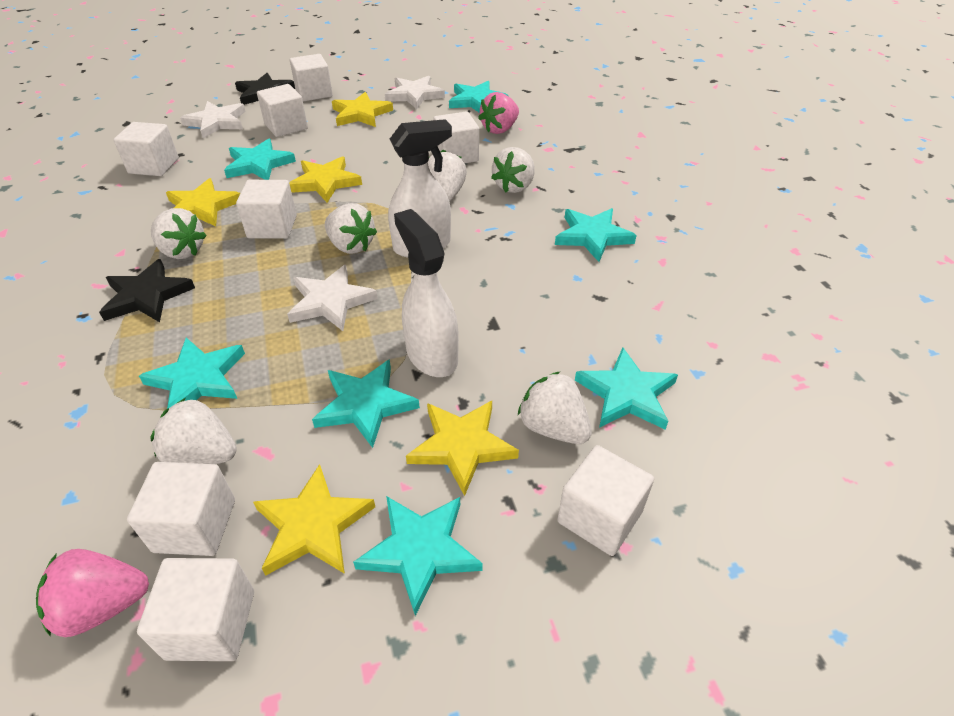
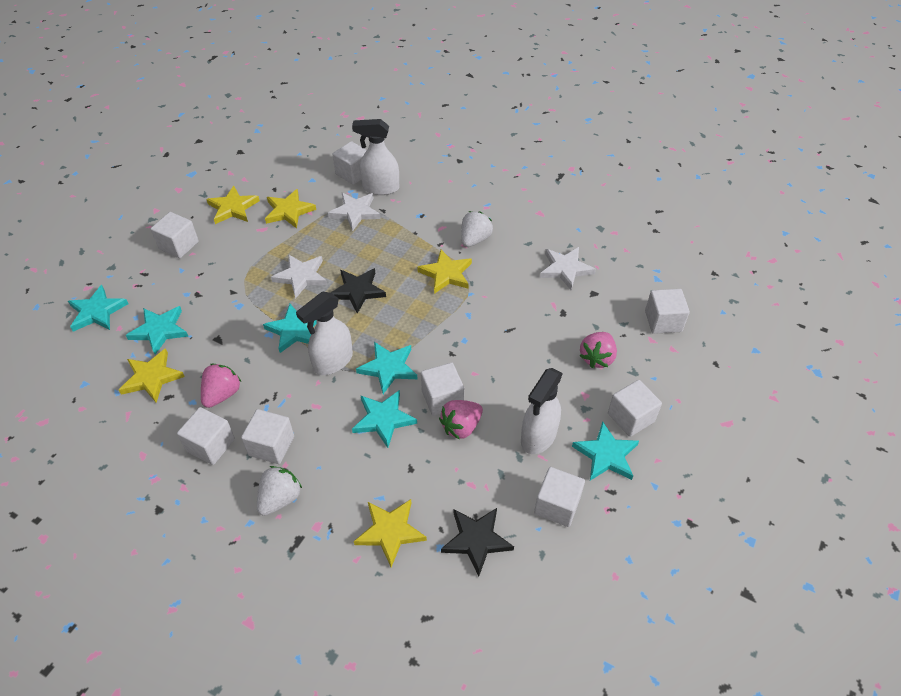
pink strawberry: 2 -> 3
turquoise star: 7 -> 6
white spray bottle: 2 -> 3
white strawberry: 6 -> 2

